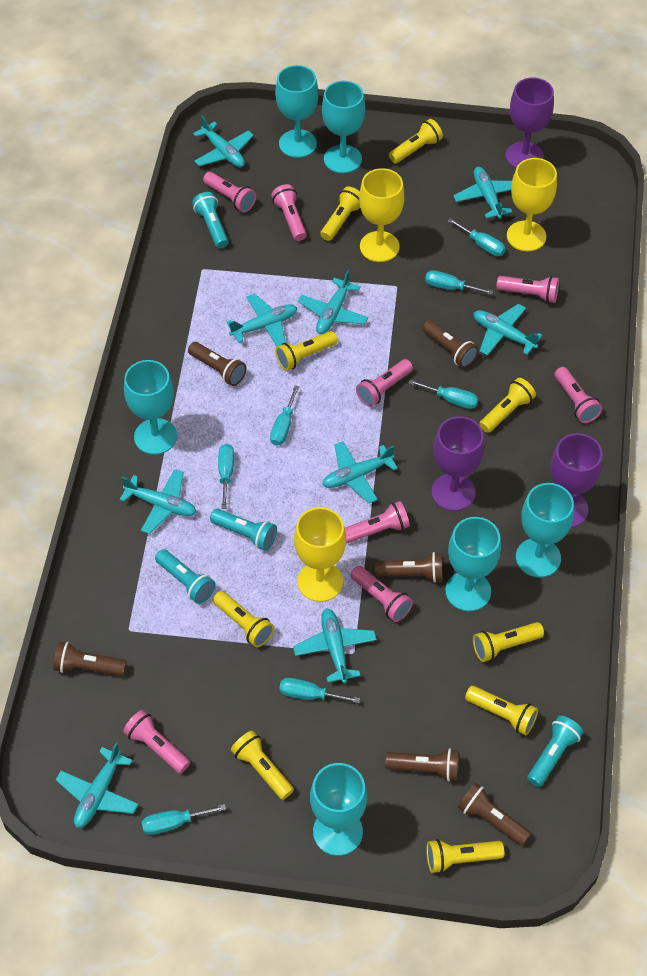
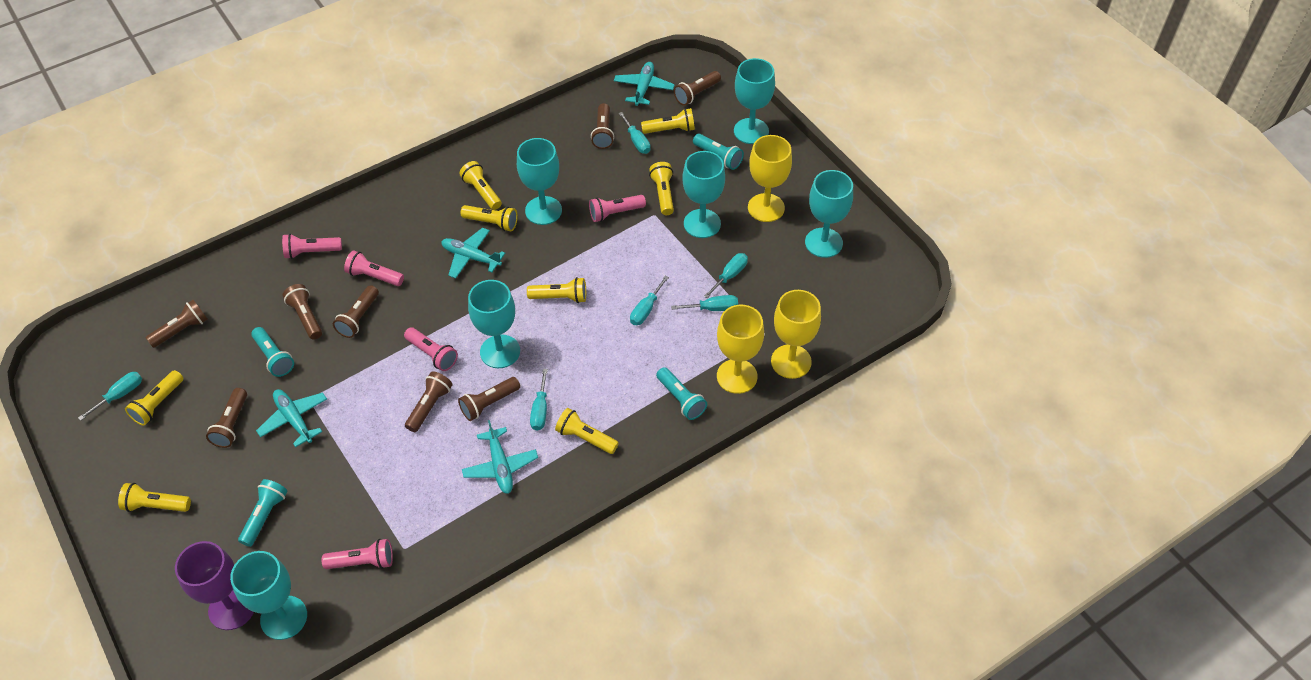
brown flashlight: 6 -> 8
pink flashlight: 8 -> 5
purple goblet: 3 -> 1
turquoise plane: 9 -> 4
turquoise screwdriver: 7 -> 6
yellow flashlight: 9 -> 8

